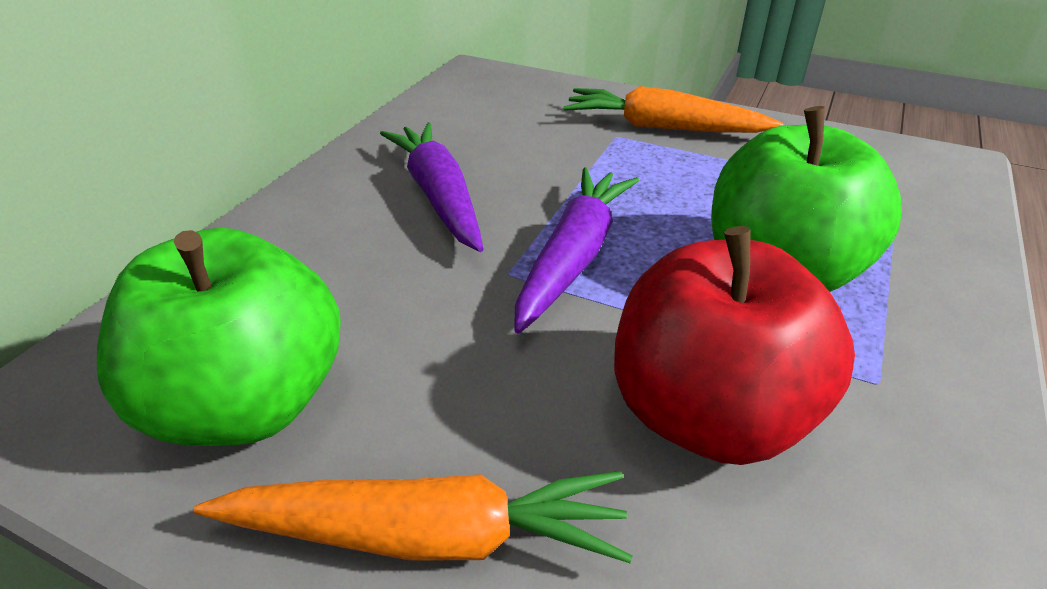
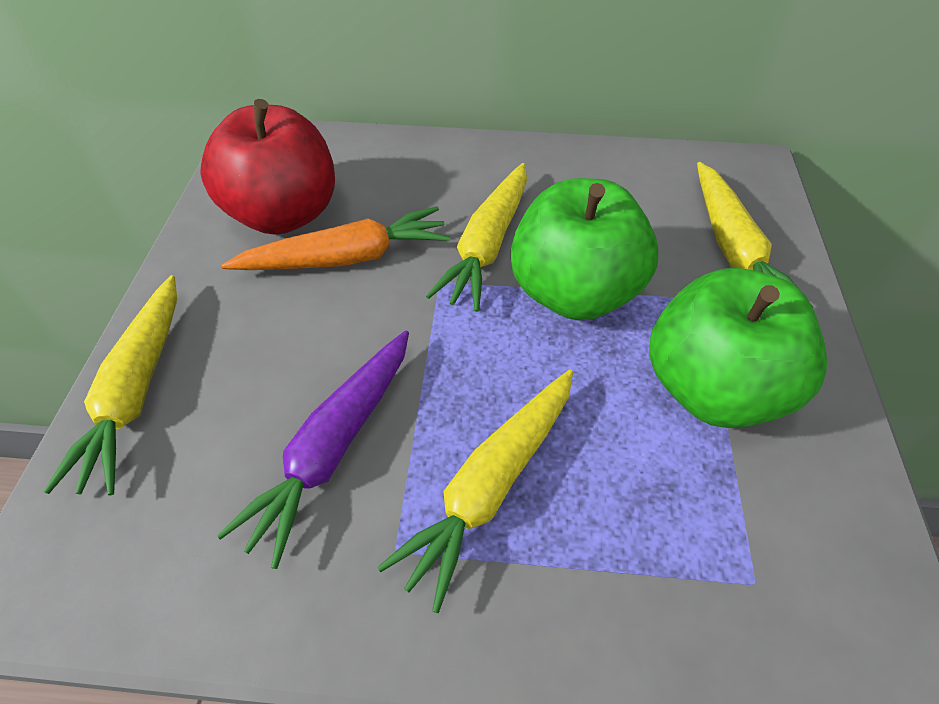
orange carrot: 2 -> 1
purple carrot: 2 -> 1
yellow carrot: 0 -> 4

